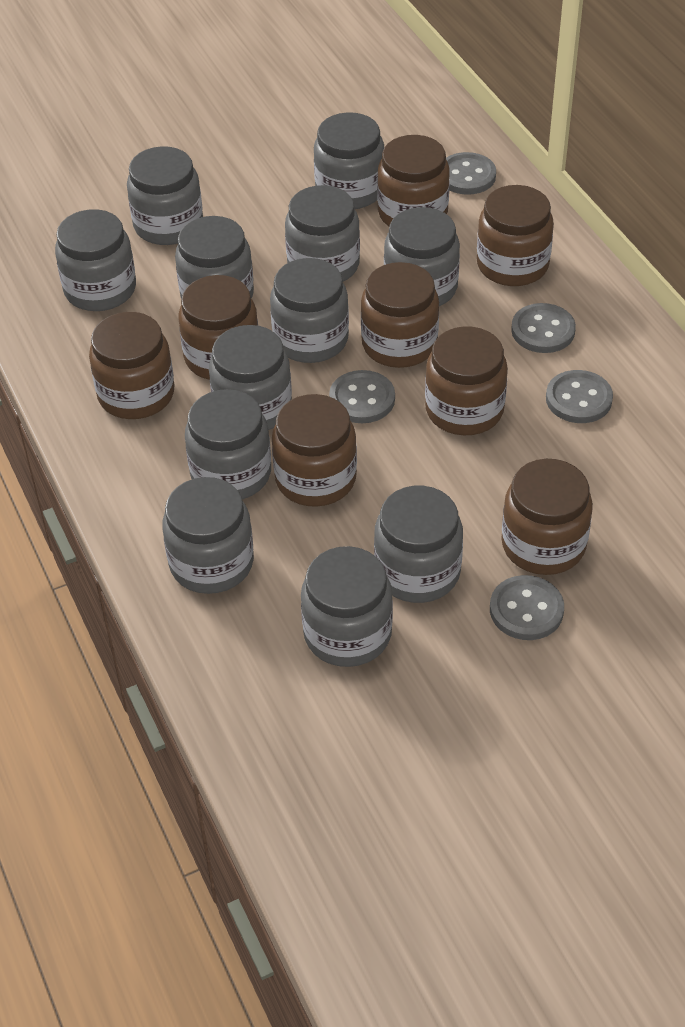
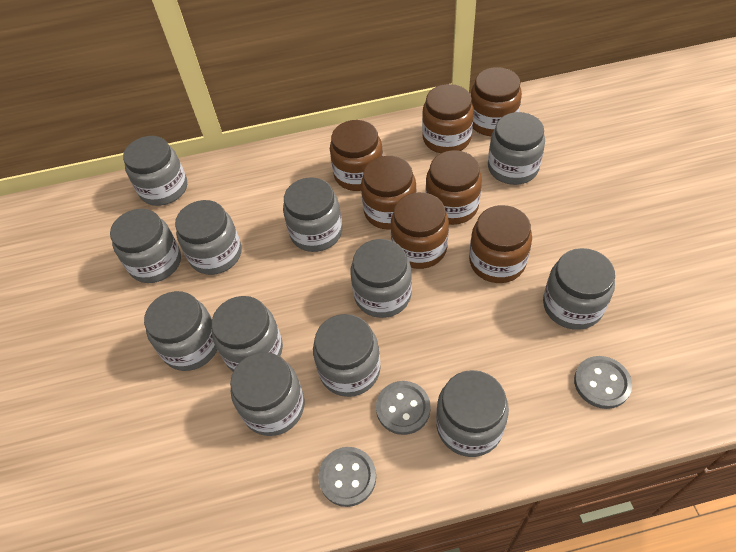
brown jar: 8 -> 7
grey button: 5 -> 3

